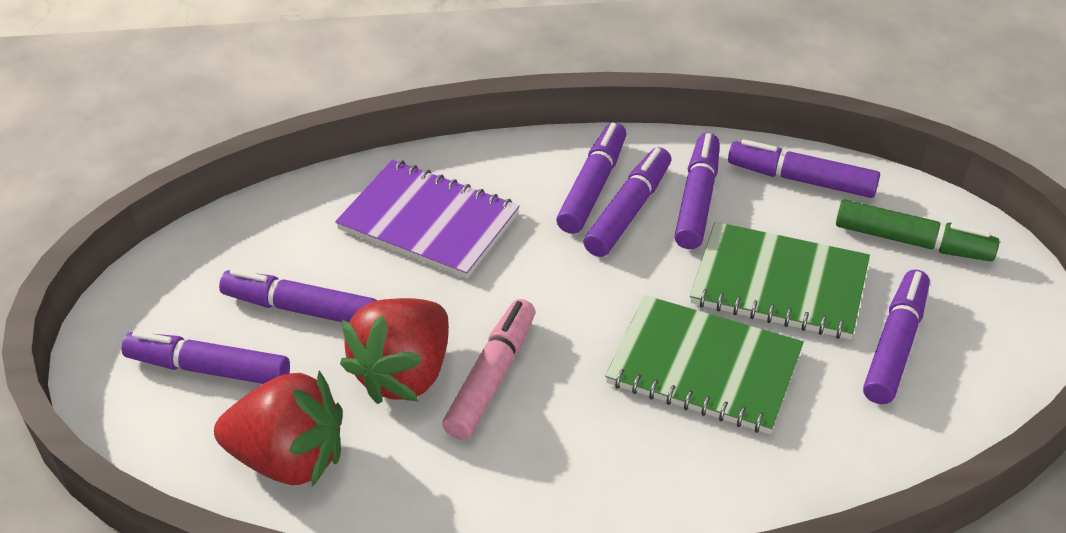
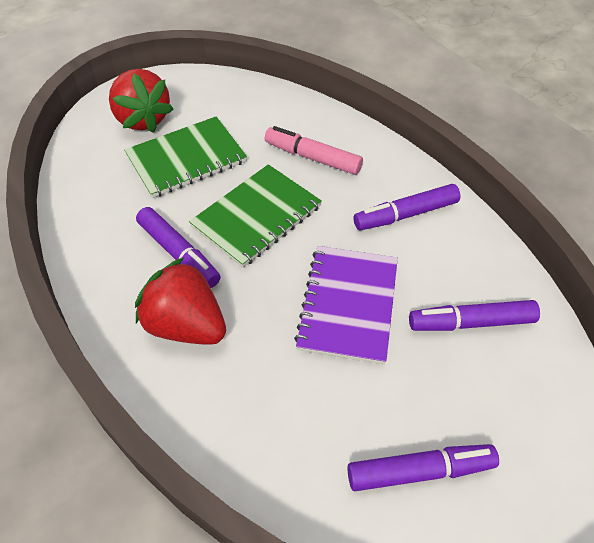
green marker: 1 -> 0
purple marker: 7 -> 4

